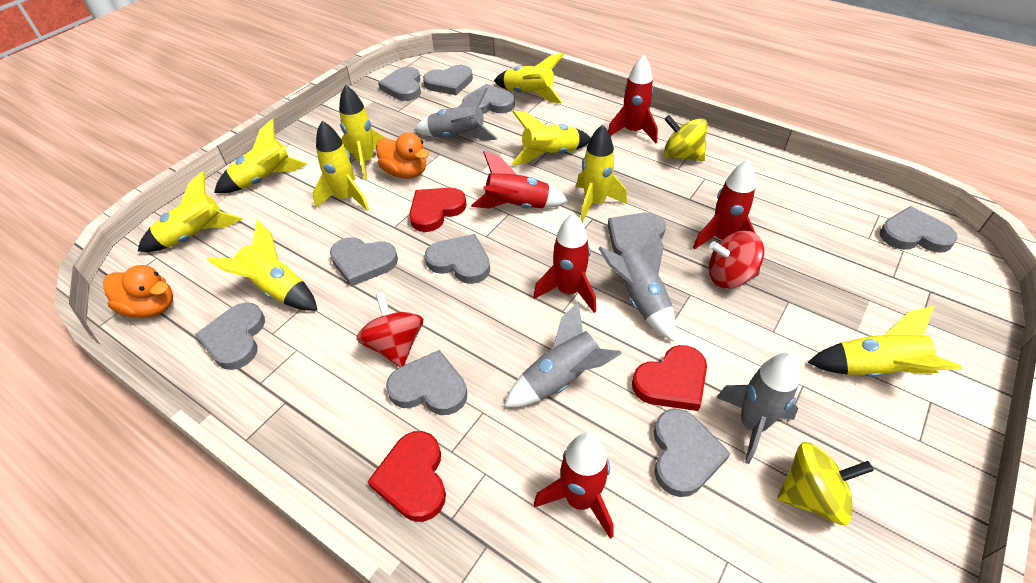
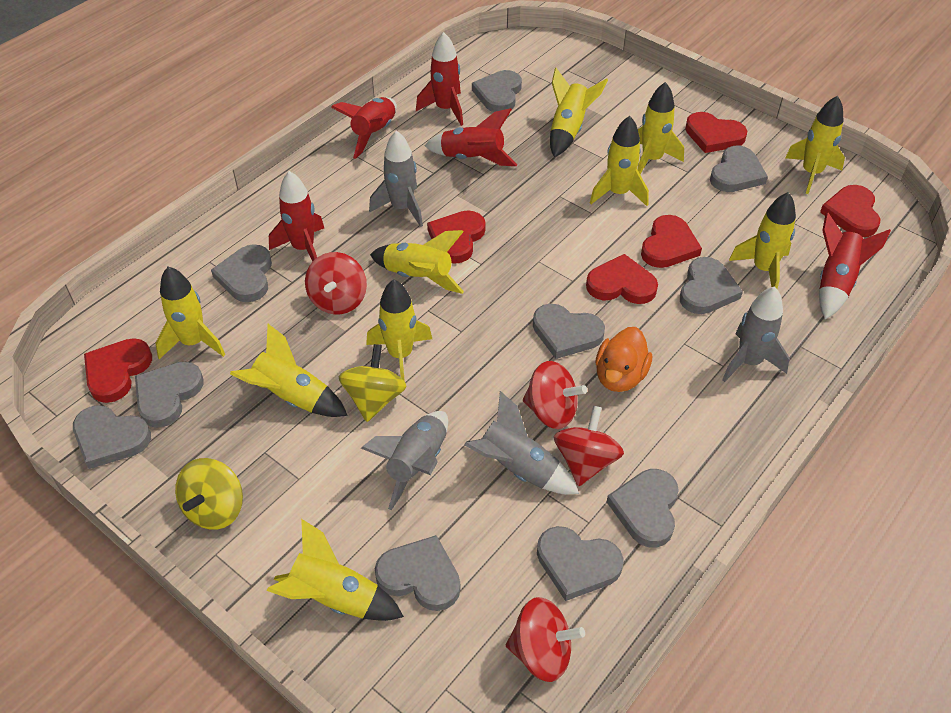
orange duck: 2 -> 1
red heart: 3 -> 6
red spinning top: 2 -> 4
yellow rocket: 9 -> 10

